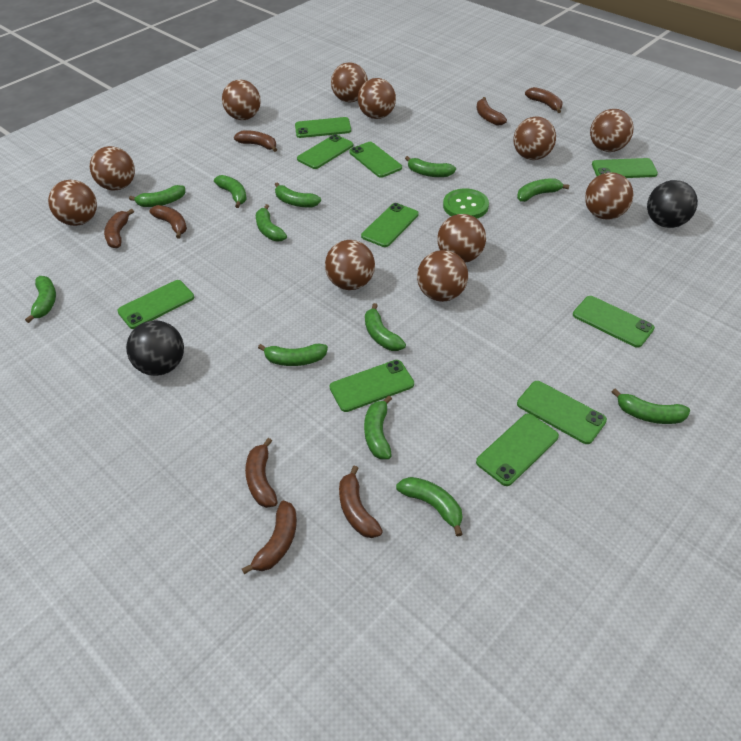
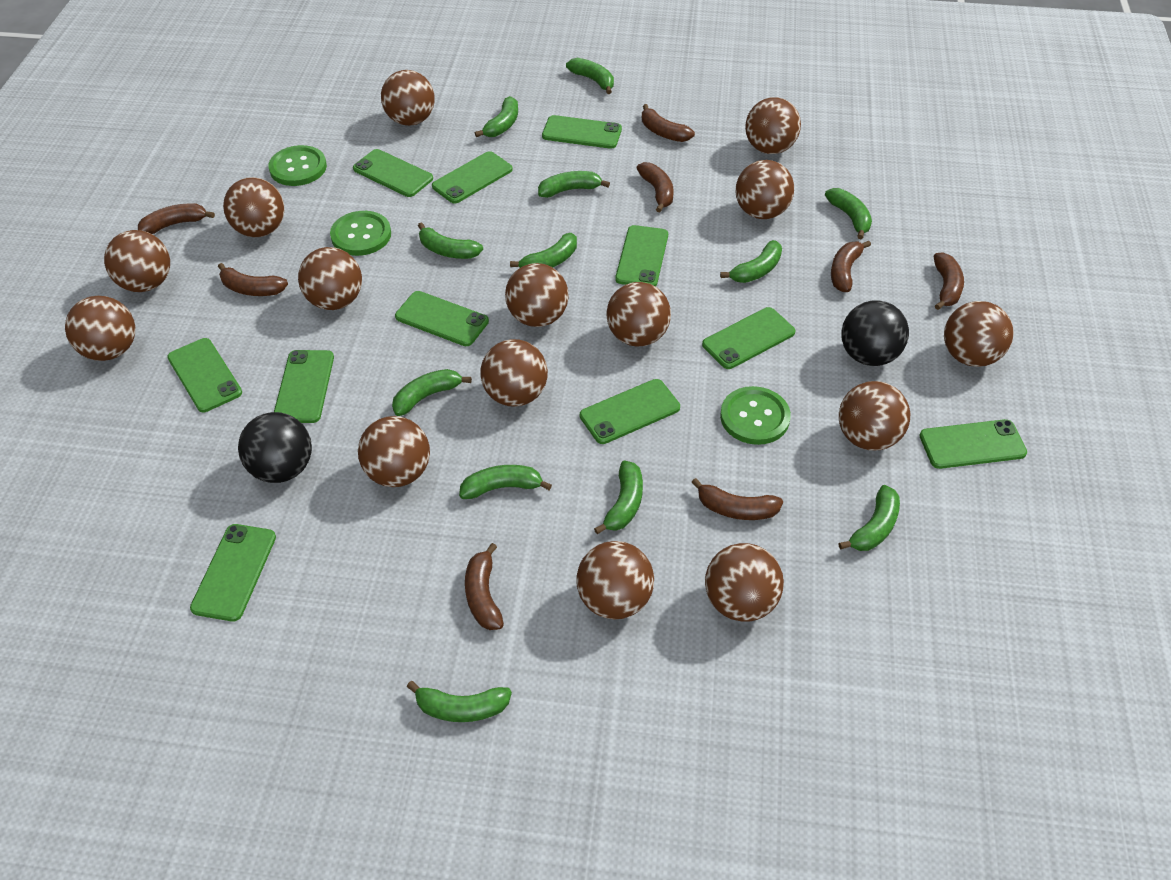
brown ball: 11 -> 15
green button: 1 -> 3
green phone: 10 -> 11

